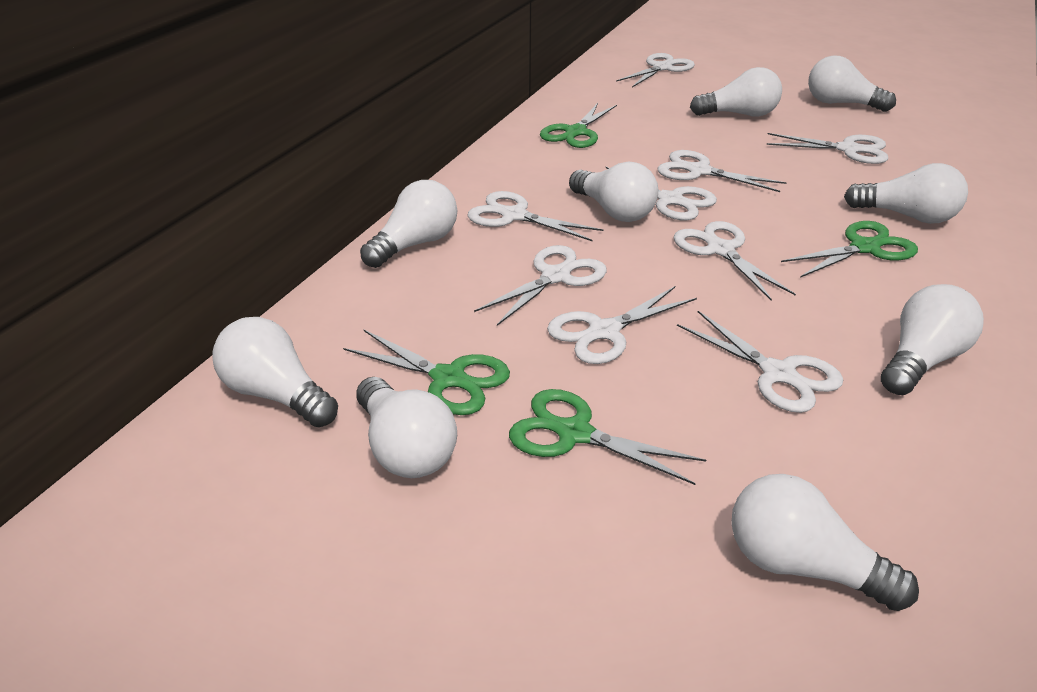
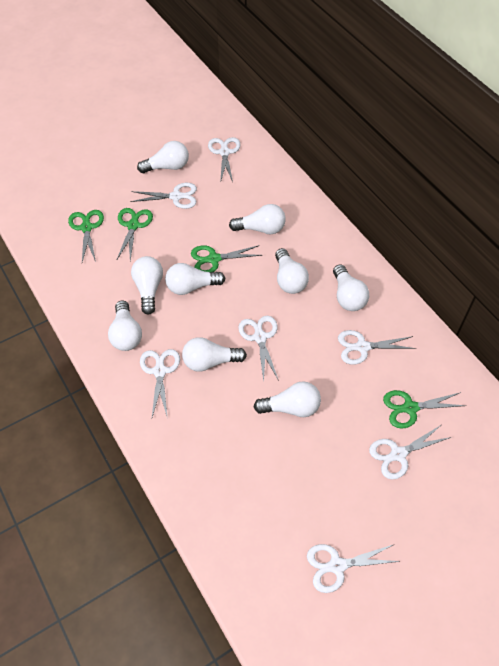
white scissors: 9 -> 7

